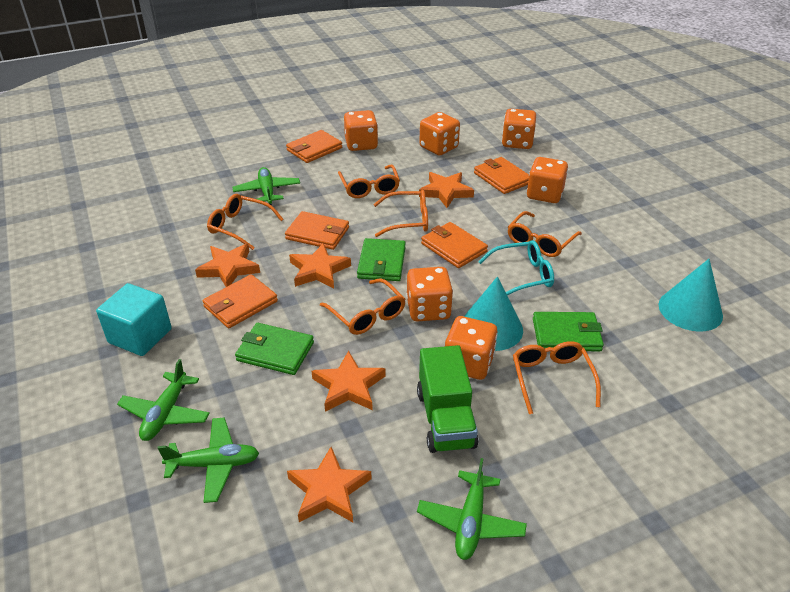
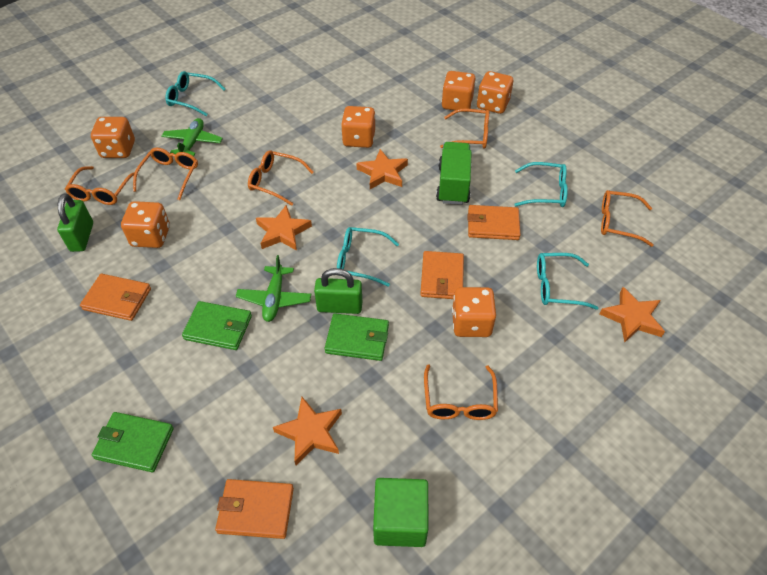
green cube: 0 -> 1
green padlock: 0 -> 2
green plane: 4 -> 2
orange star: 5 -> 4
orange wallet: 5 -> 4
turquoise cone: 2 -> 0
turquoise cube: 1 -> 0
turquoise glasses: 1 -> 4

